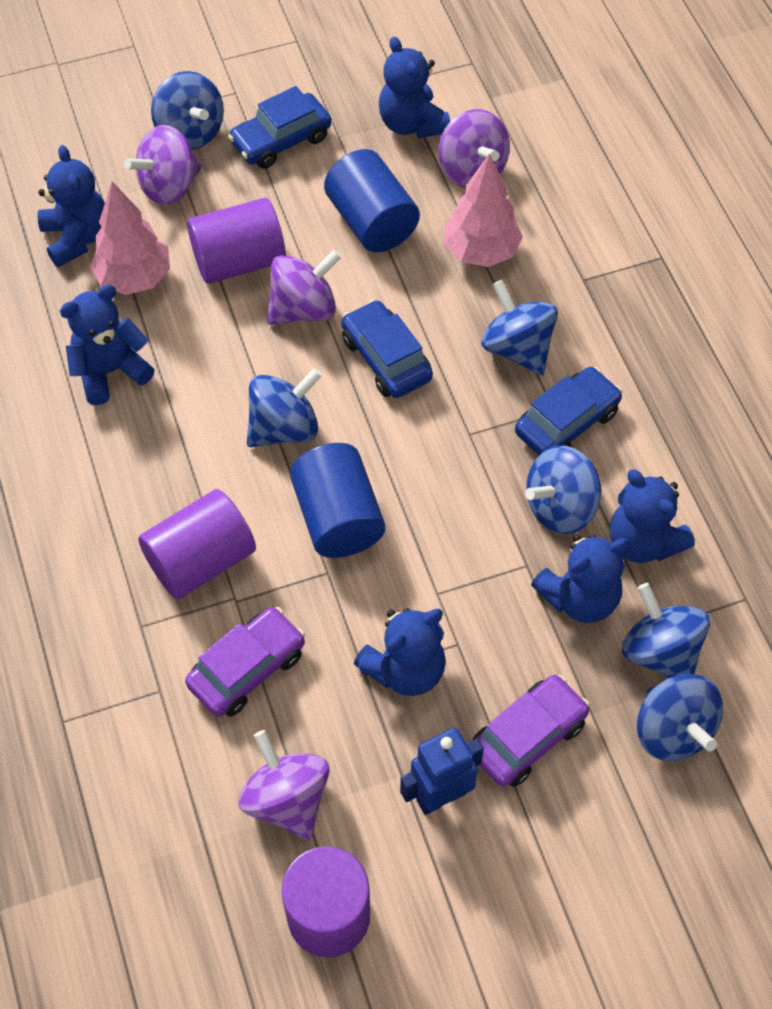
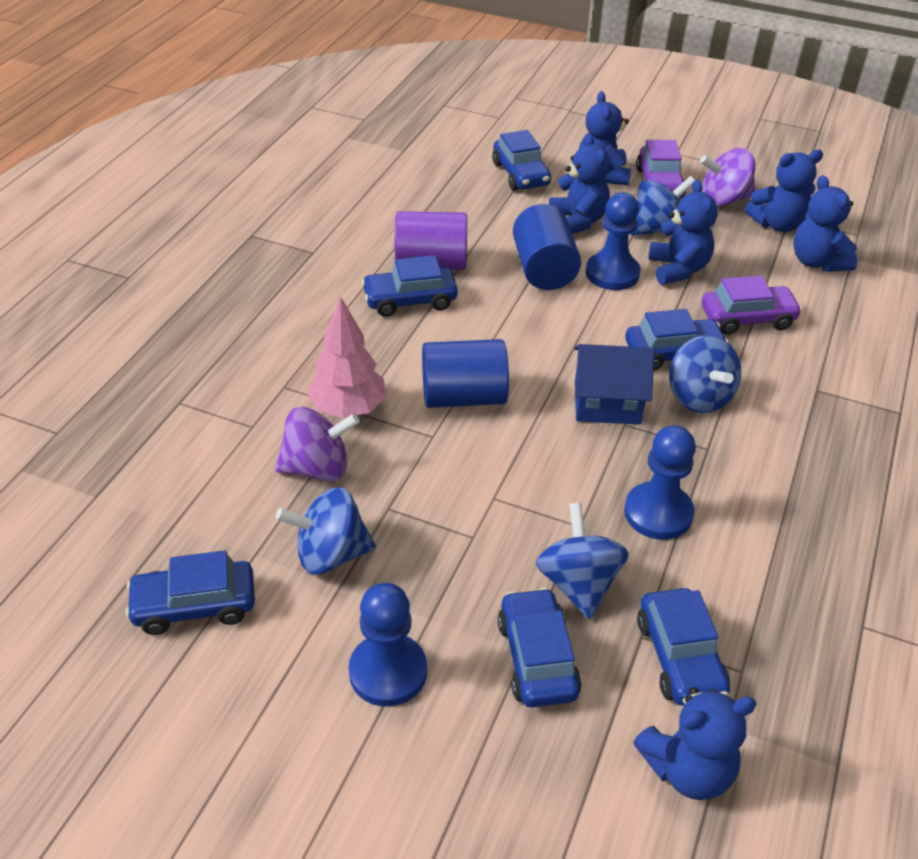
blue car: 3 -> 6
blue house: 0 -> 1
blue pawn: 0 -> 3
blue robot: 1 -> 0
blue spinning top: 6 -> 4
pink tree: 2 -> 1
purple cylinder: 3 -> 1
purple spinning top: 4 -> 2

